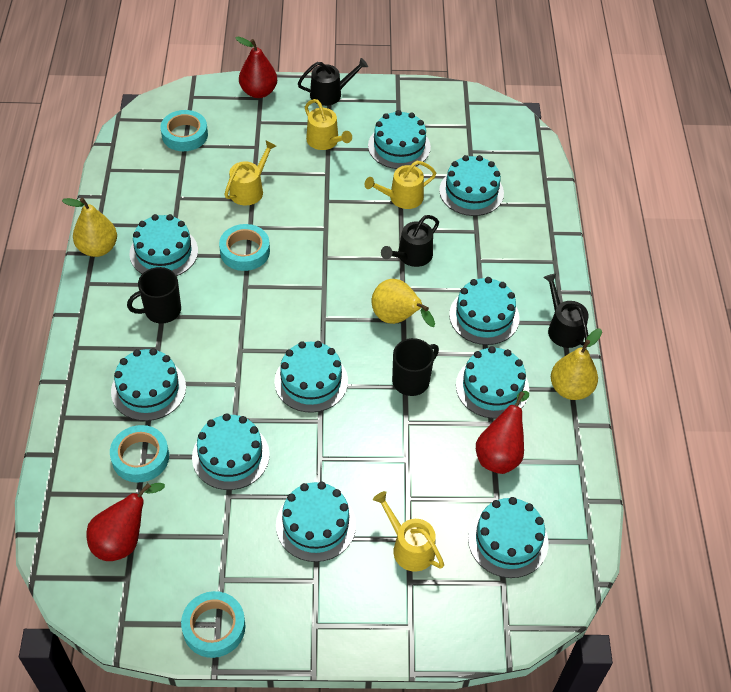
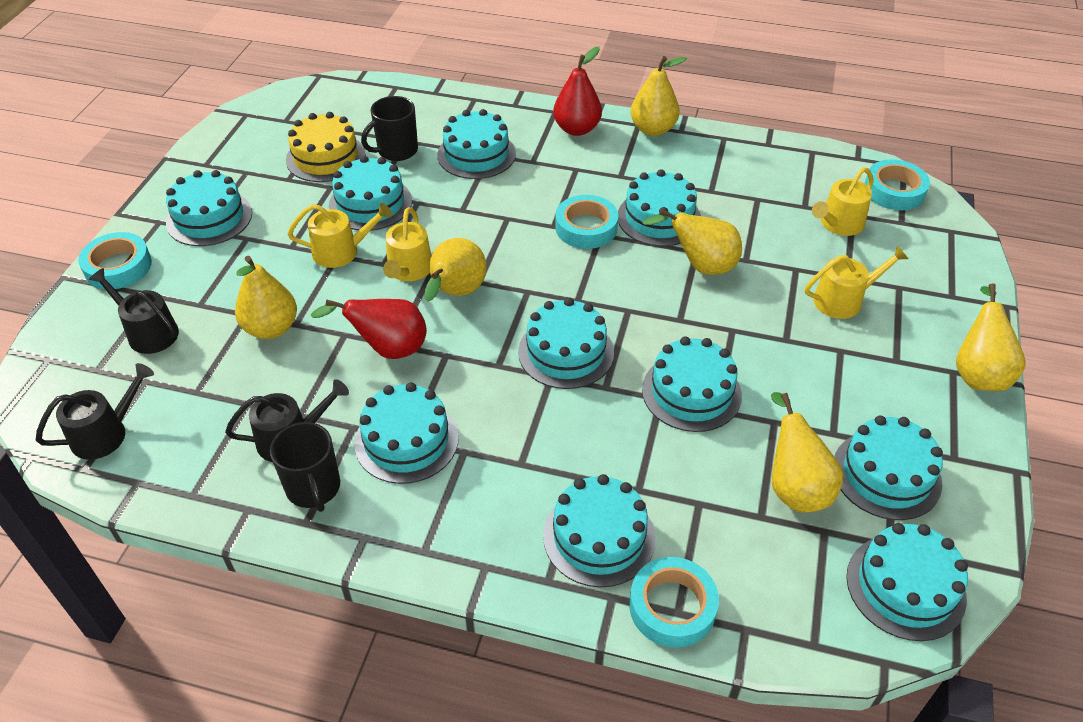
red pear: 3 -> 2
yellow cake: 0 -> 1
yellow pear: 3 -> 6

